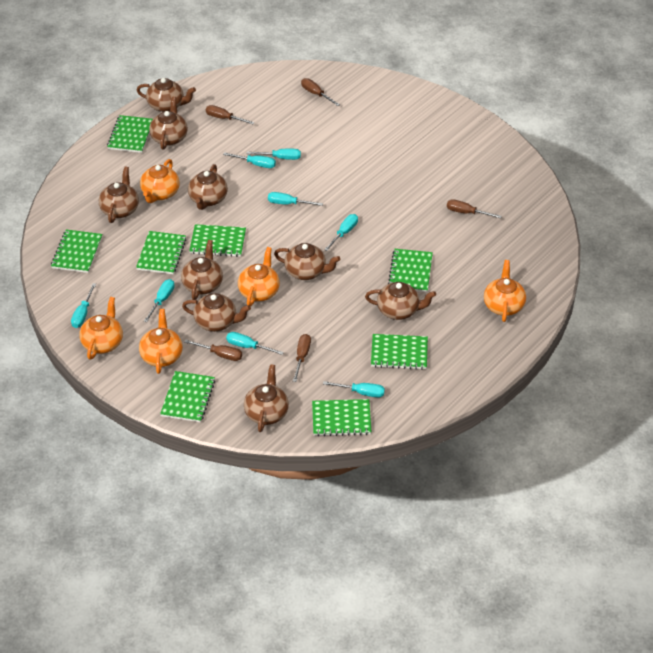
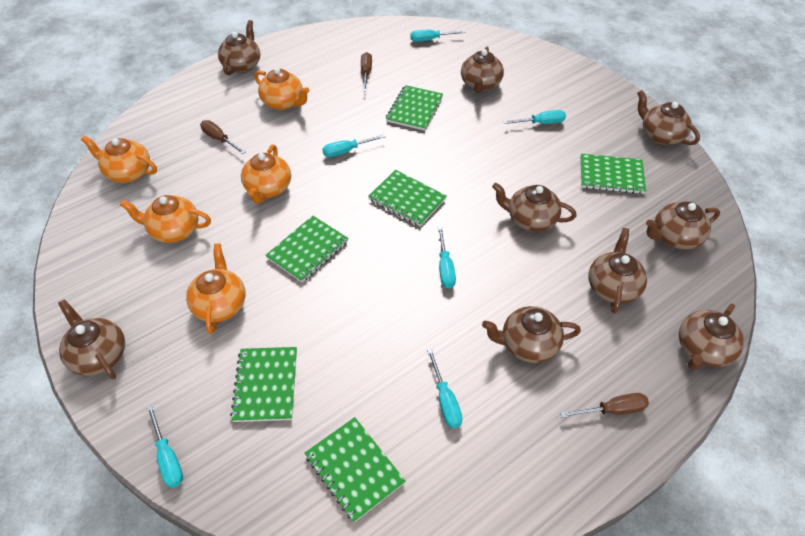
brown screwdriver: 5 -> 3
green notebook: 8 -> 6
turquoise screwdriver: 8 -> 6

